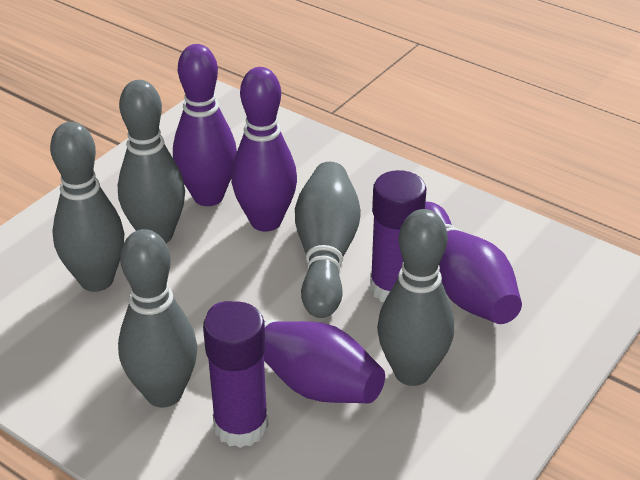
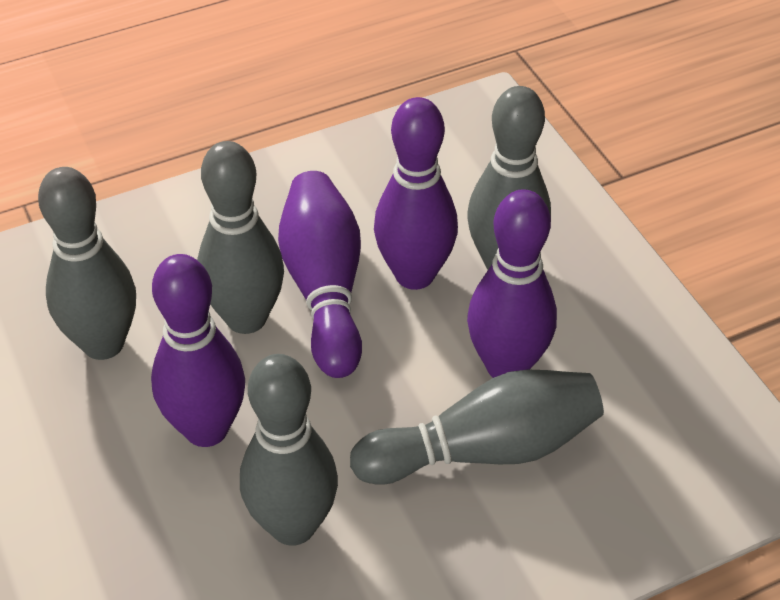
purple glue stick: 2 -> 0

